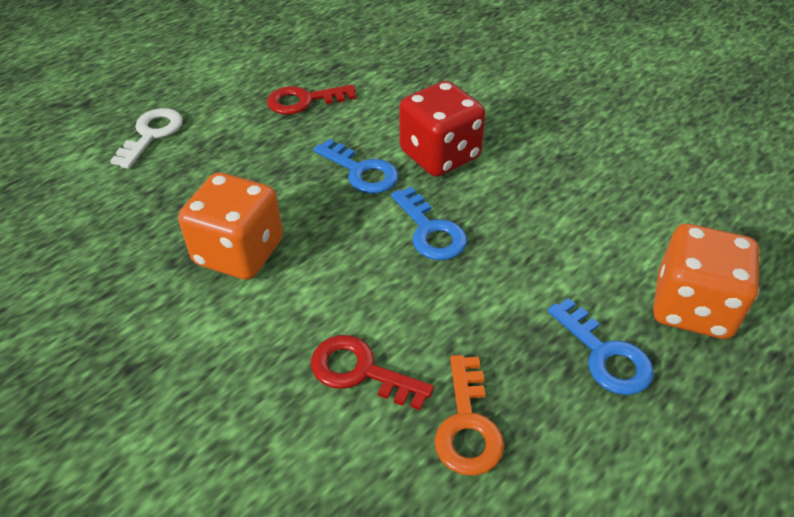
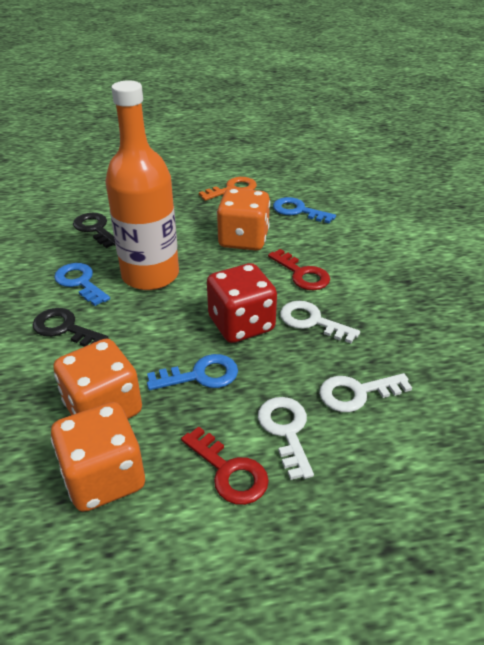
black key: 0 -> 2
orange bottle: 0 -> 1
orange dice: 2 -> 3
white key: 1 -> 3

